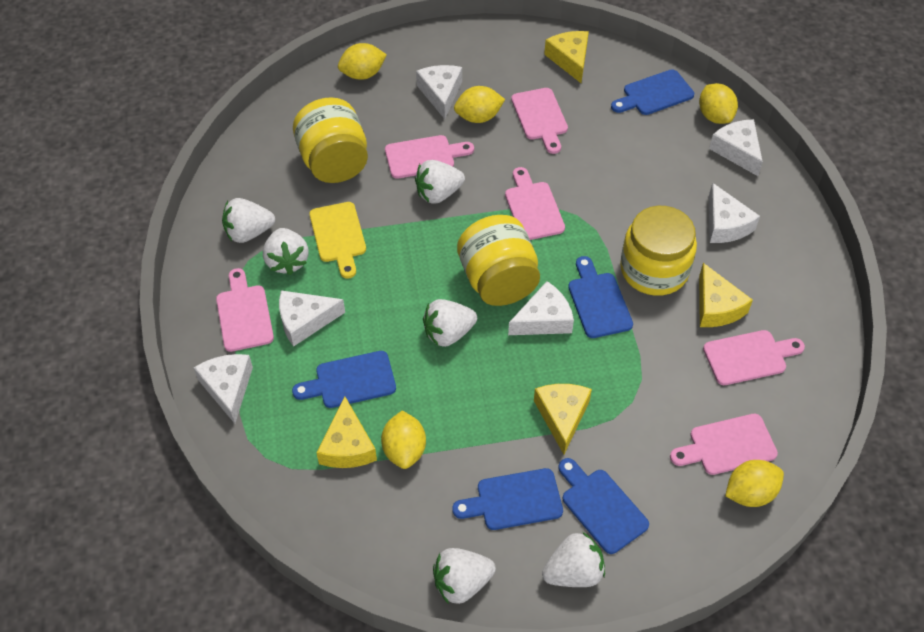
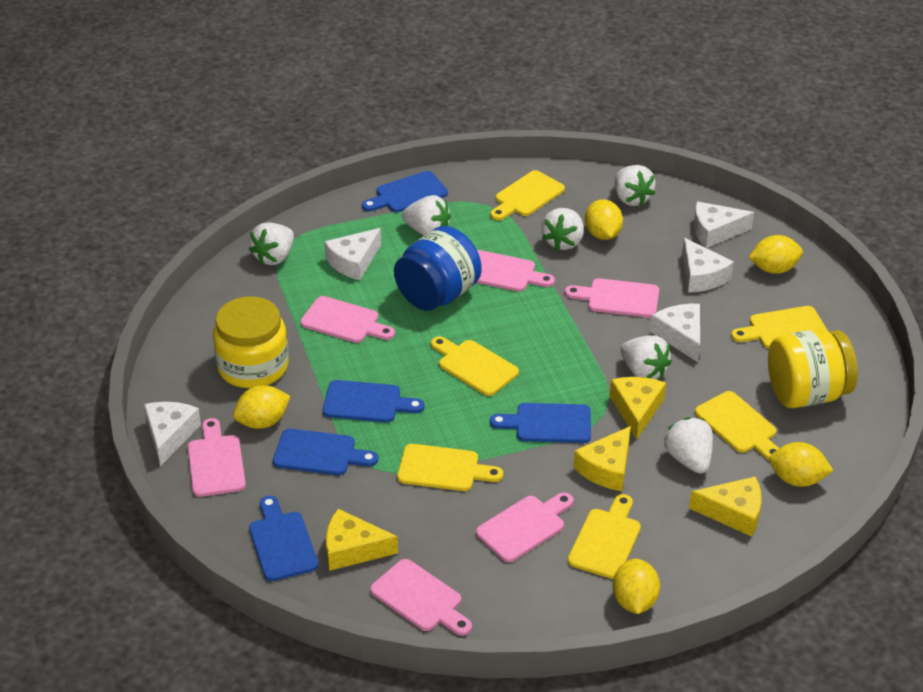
blue jar: 0 -> 1
white cheese: 6 -> 5
yellow cutting board: 1 -> 6
yellow jar: 3 -> 2

